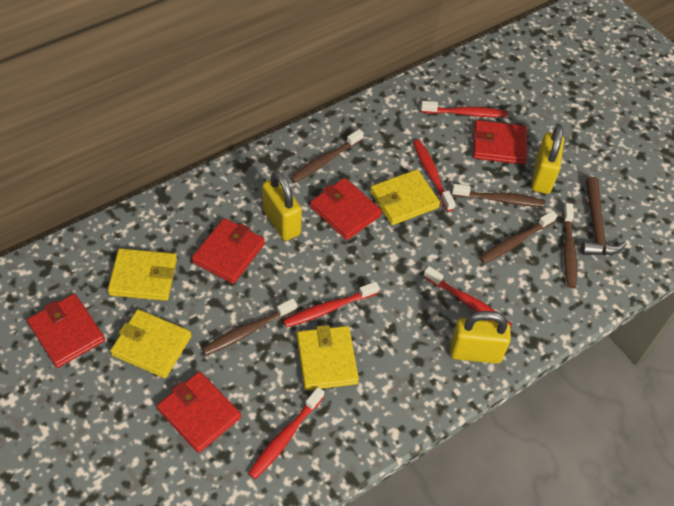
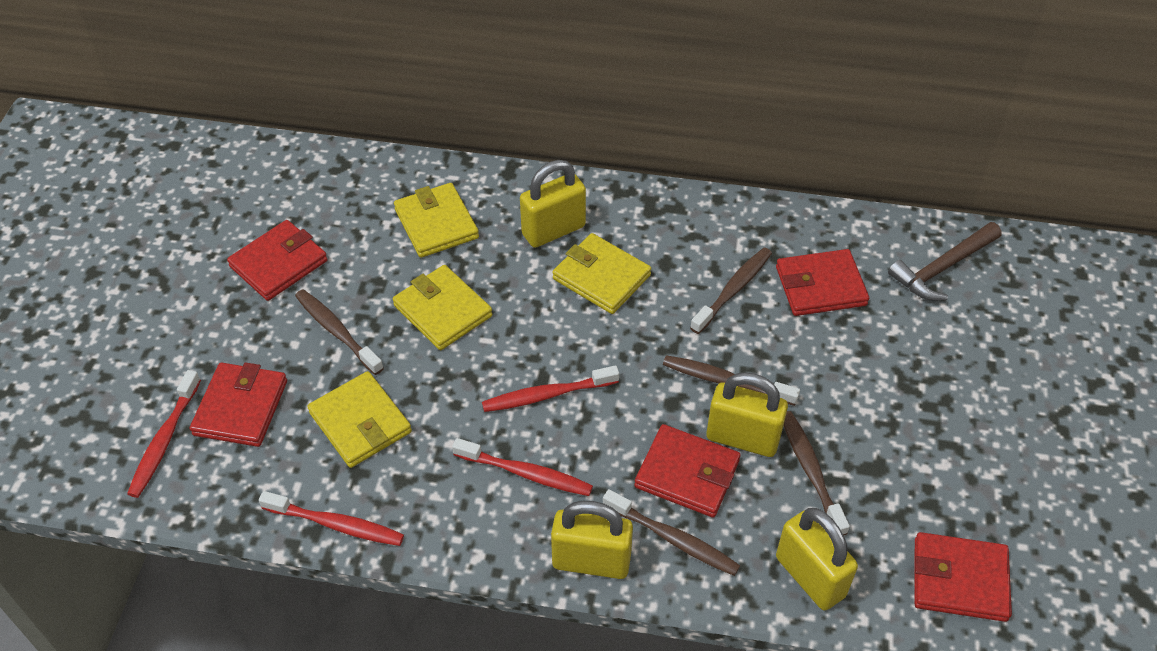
red toothbrush: 5 -> 4
yellow padlock: 3 -> 4

